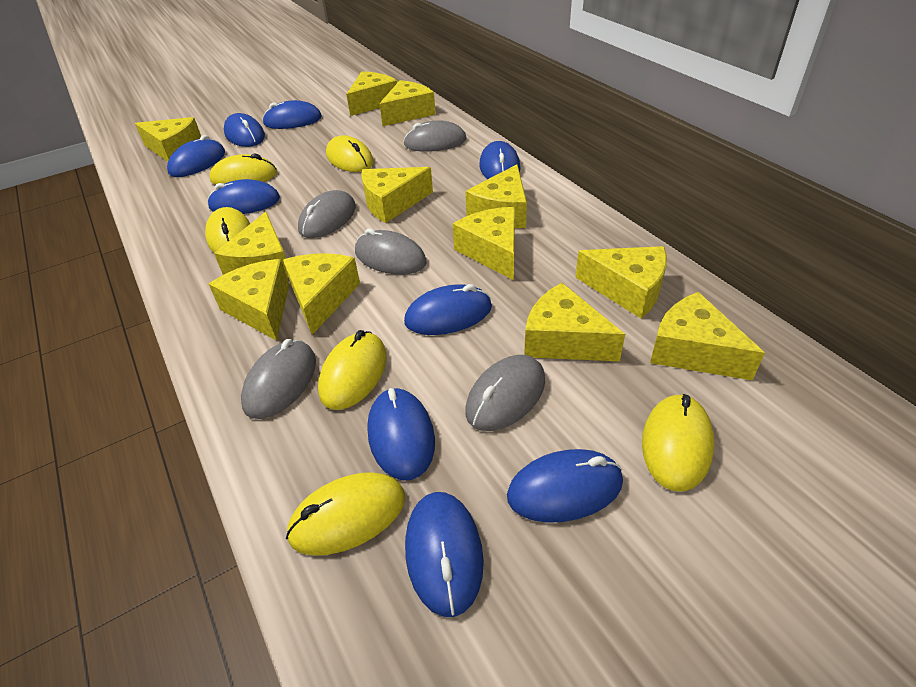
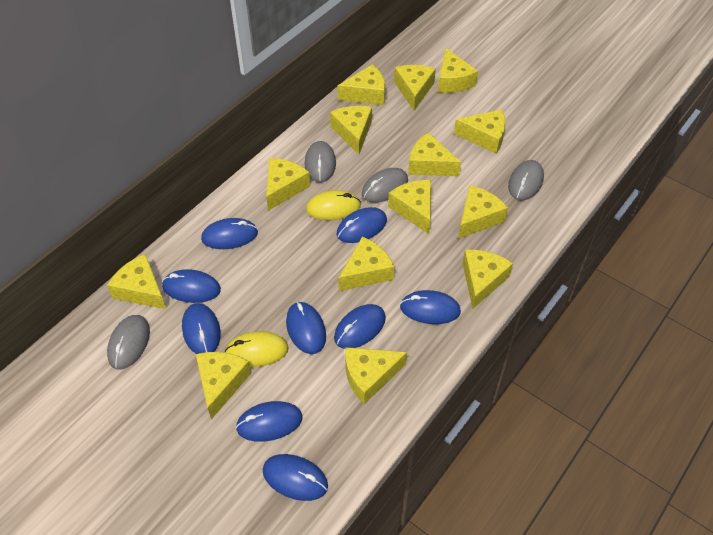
grey mouse: 5 -> 4
yellow cheese: 12 -> 14
yellow mouse: 6 -> 2

